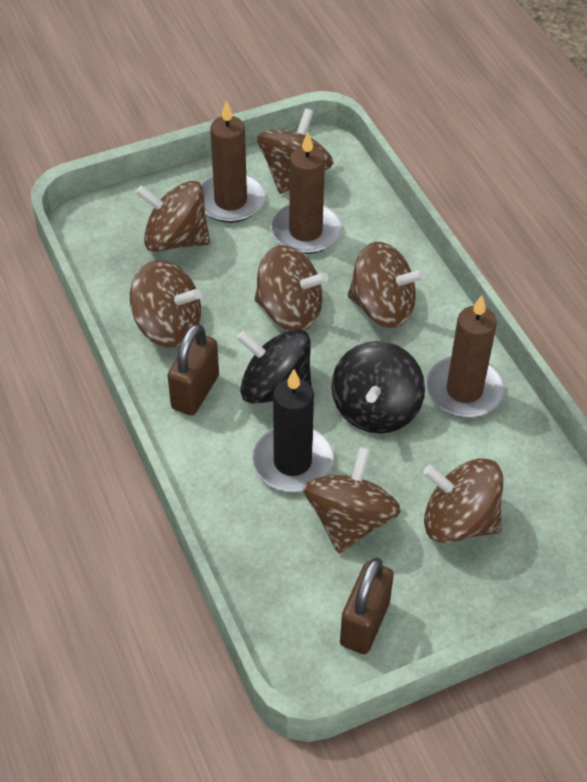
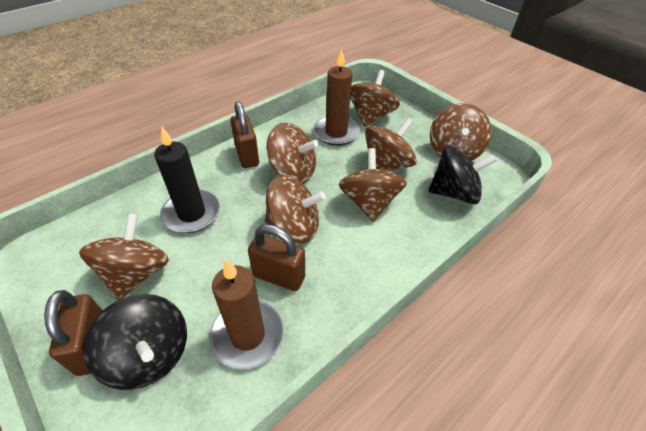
brown candle: 3 -> 2
brown padlock: 2 -> 3

